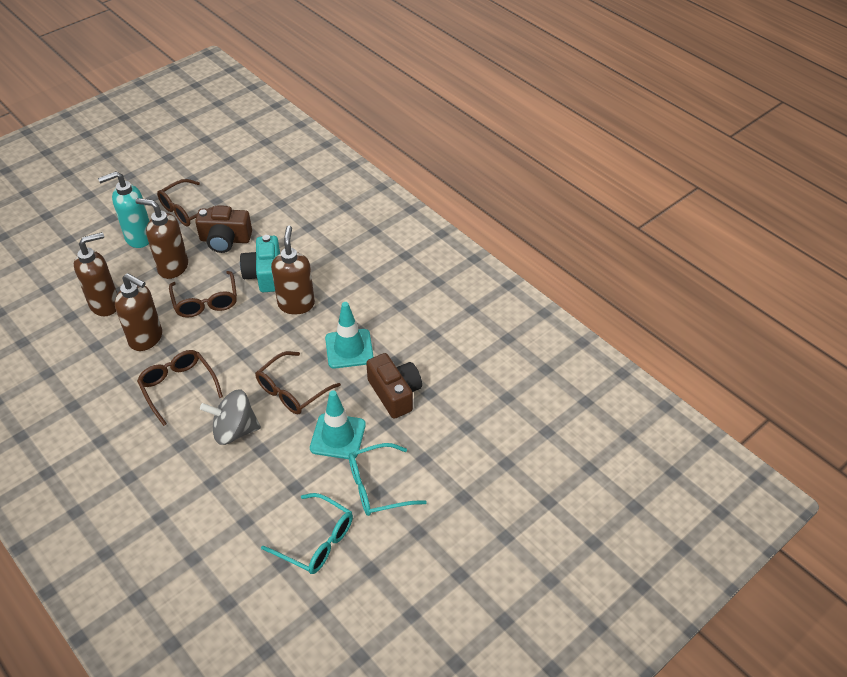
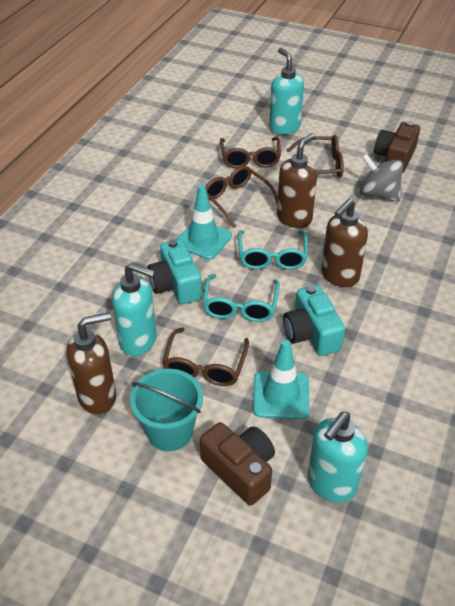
brown soap dispenser: 4 -> 3
turquoise bucket: 0 -> 1
turquoise camera: 1 -> 2
turquoise soap dispenser: 1 -> 3

